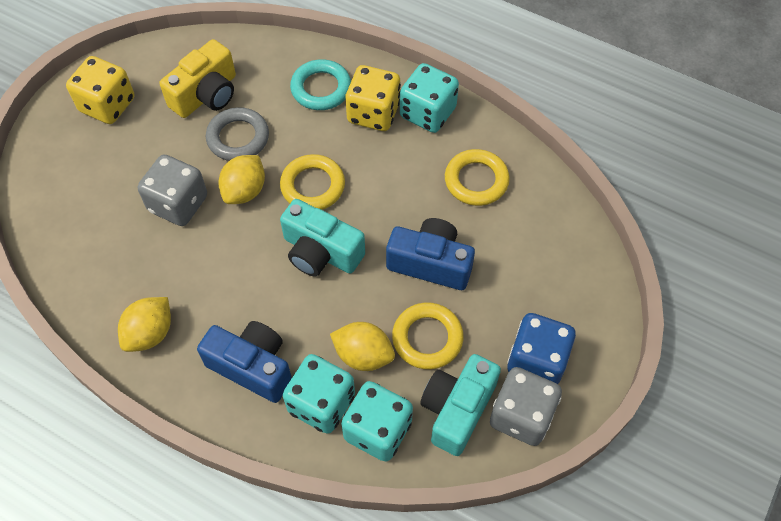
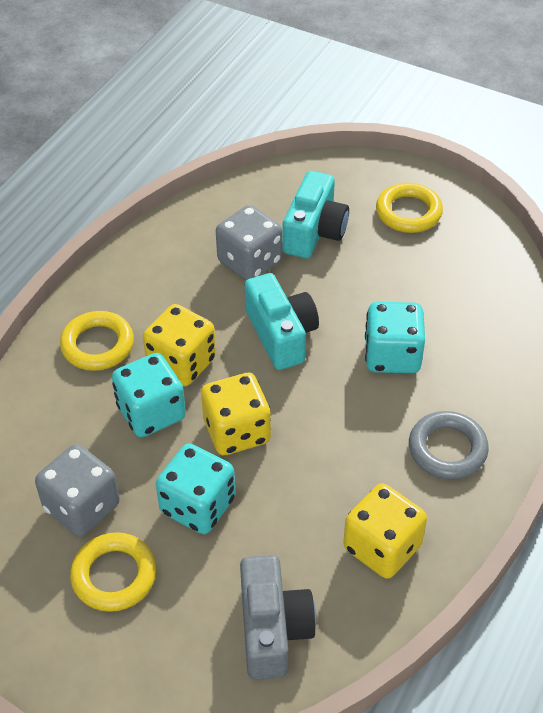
blue camera: 2 -> 0
blue dice: 1 -> 0
grey camera: 0 -> 1
turquoise ring: 1 -> 0
yellow camera: 1 -> 0
yellow dice: 2 -> 3
yellow lemon: 3 -> 0

